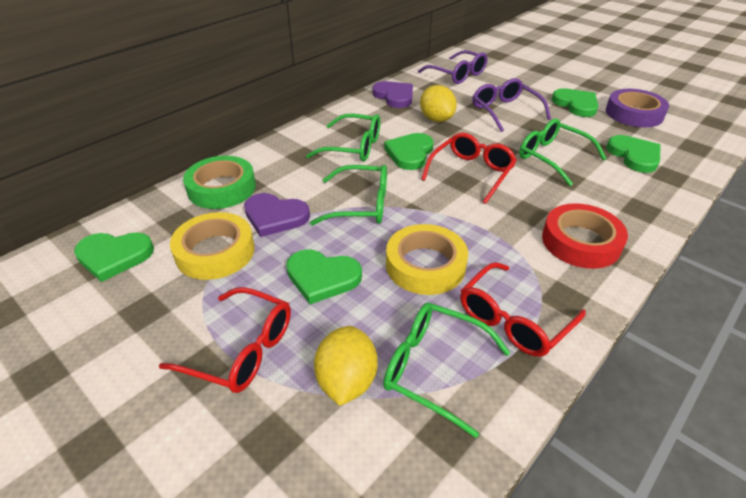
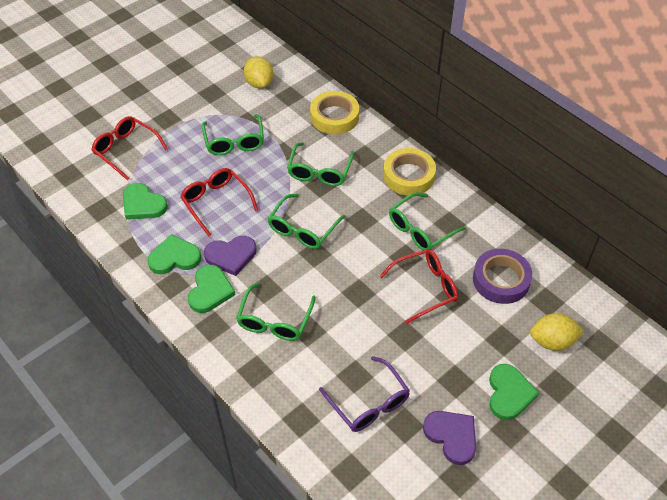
green glasses: 4 -> 5
green heart: 5 -> 4
green tape: 1 -> 0
purple glasses: 2 -> 1
red tape: 1 -> 0

